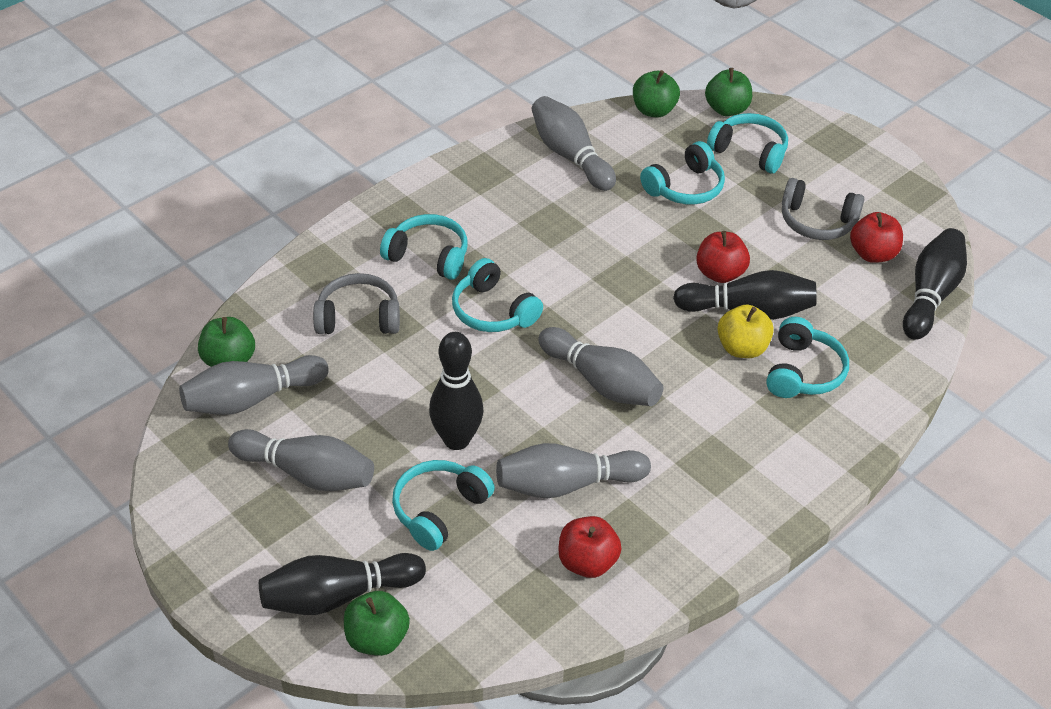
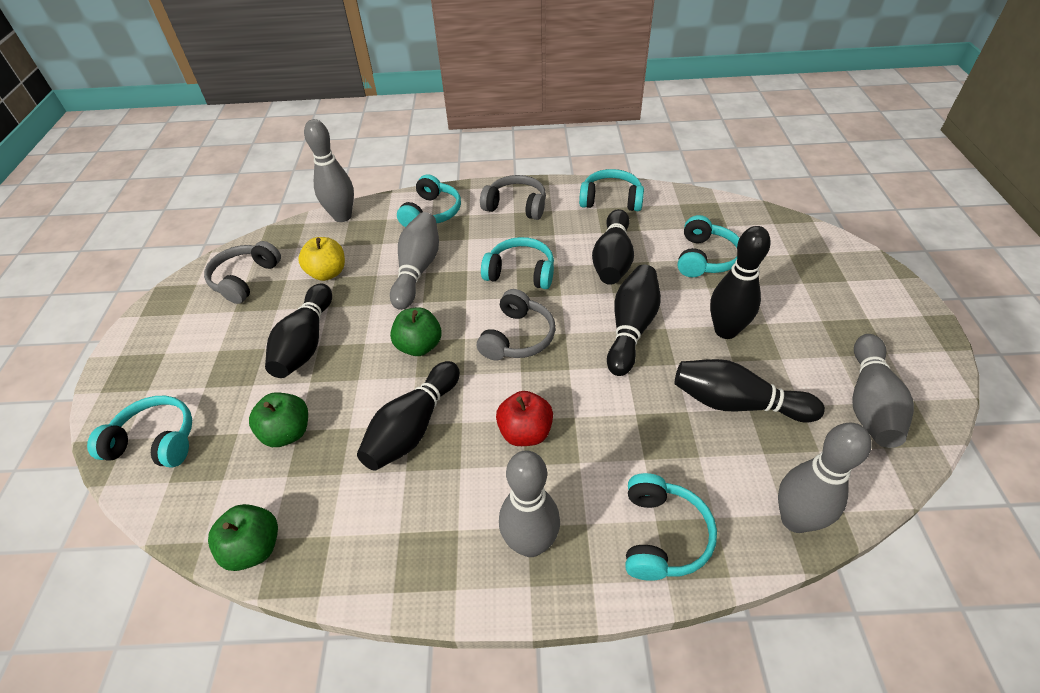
black bowling pin: 4 -> 6
green apple: 4 -> 3
grey headphones: 2 -> 3
red apple: 3 -> 1

